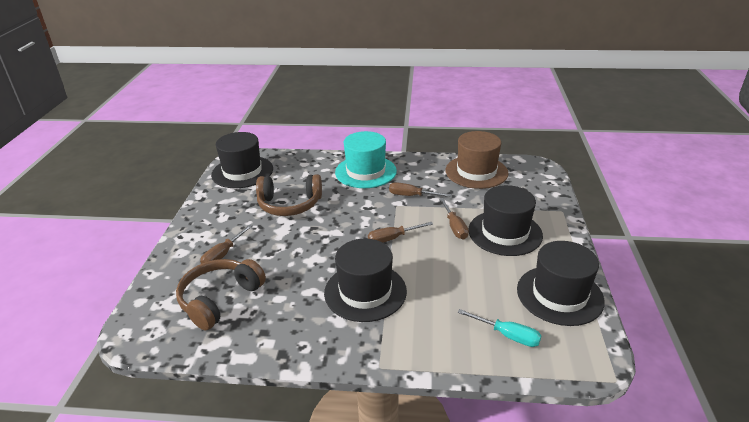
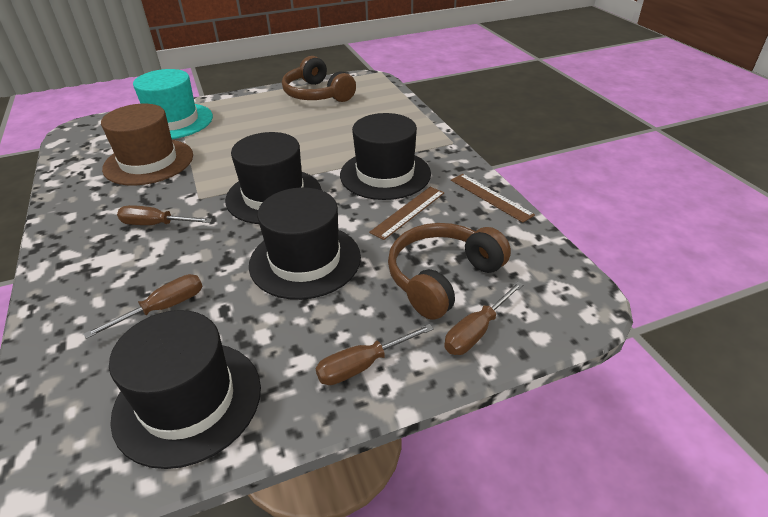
brown ruler: 0 -> 2
turquoise screwdriver: 1 -> 0

